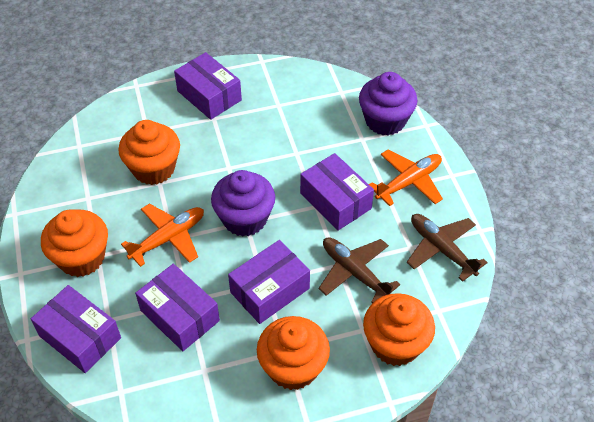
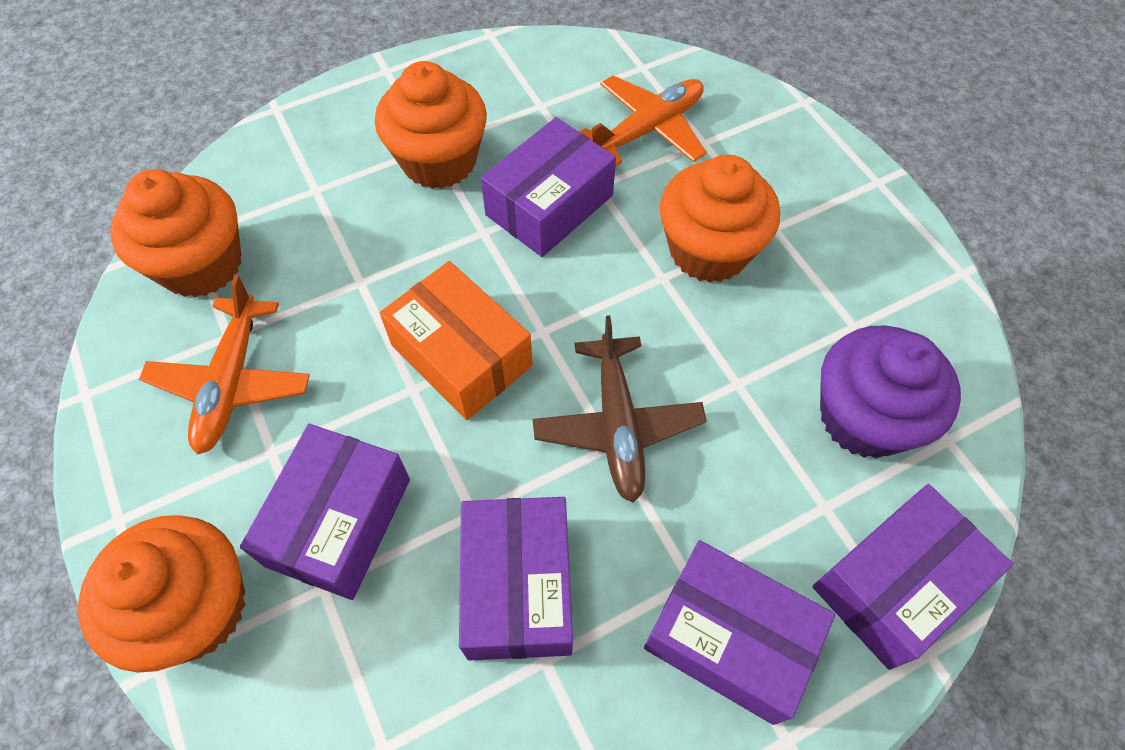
brown plane: 2 -> 1
orange box: 0 -> 1
purple cupcake: 2 -> 1

